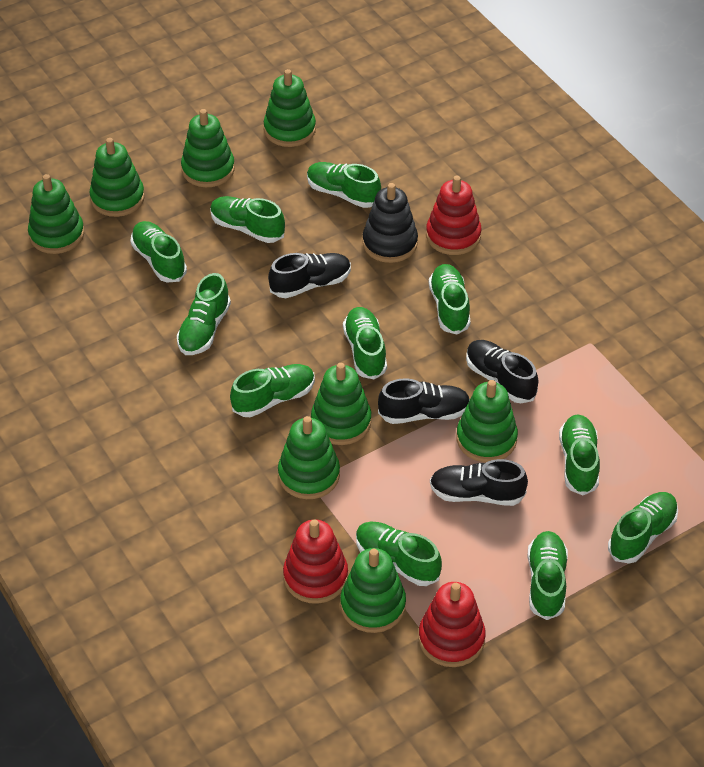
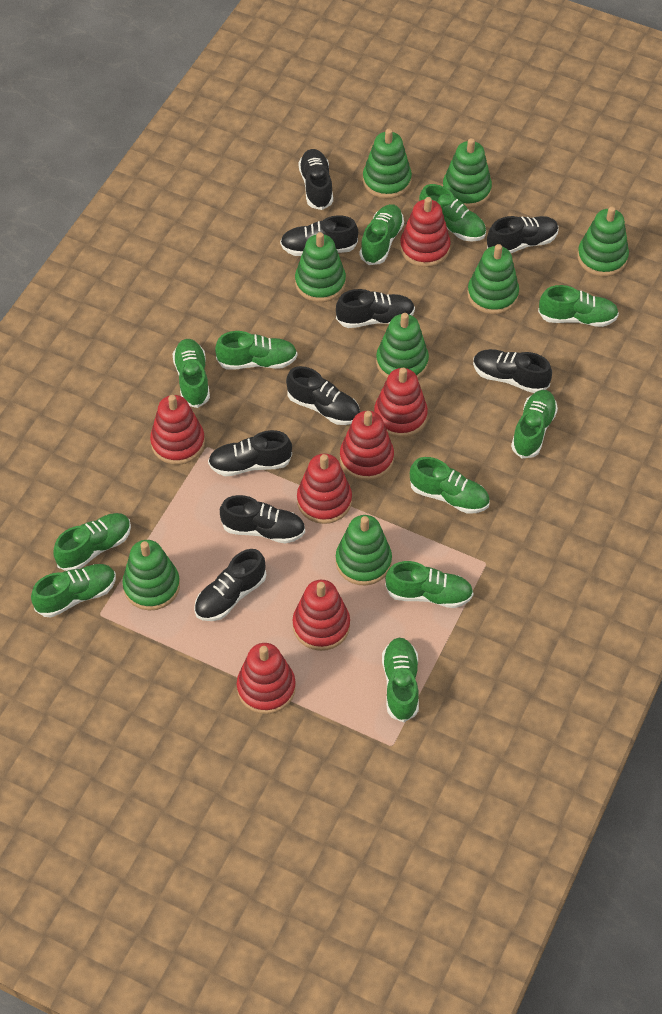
black shoe: 4 -> 9
black stacking toy: 1 -> 0
red stacking toy: 3 -> 7

